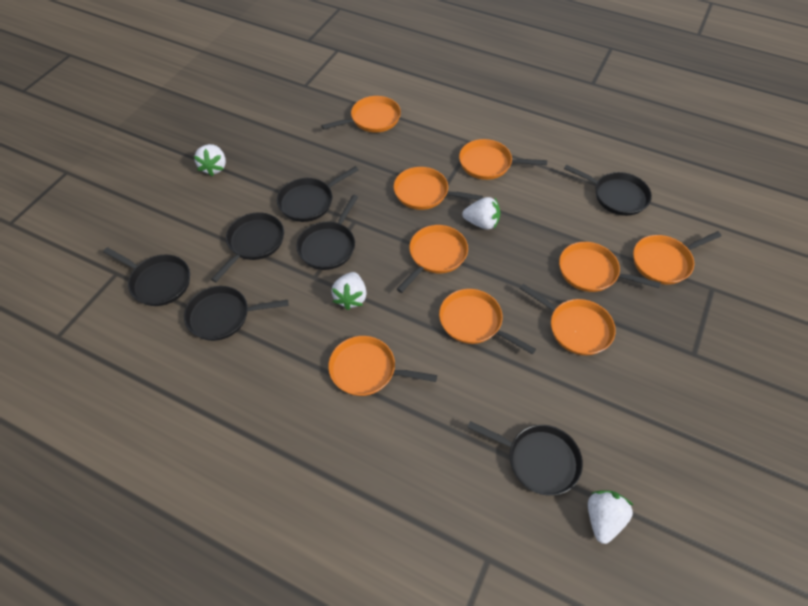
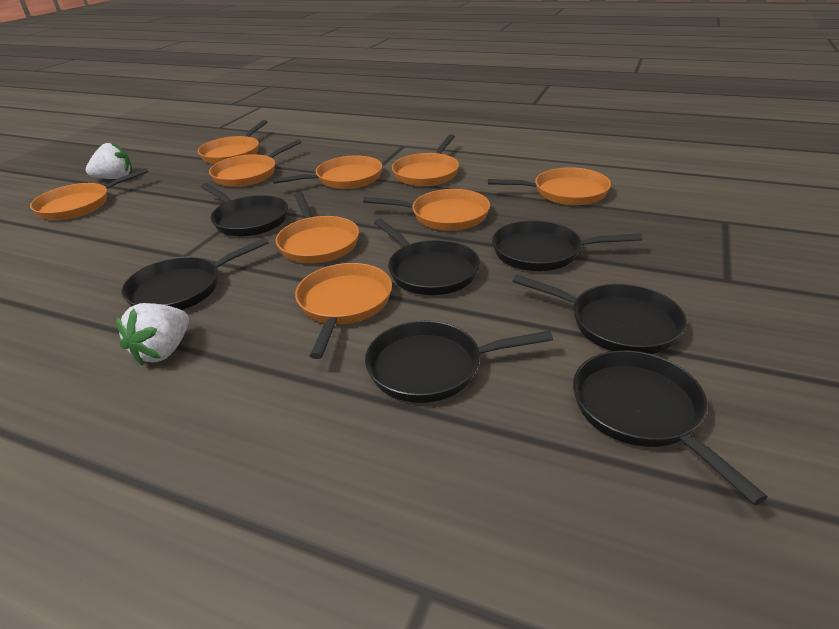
white strawberry: 4 -> 2

